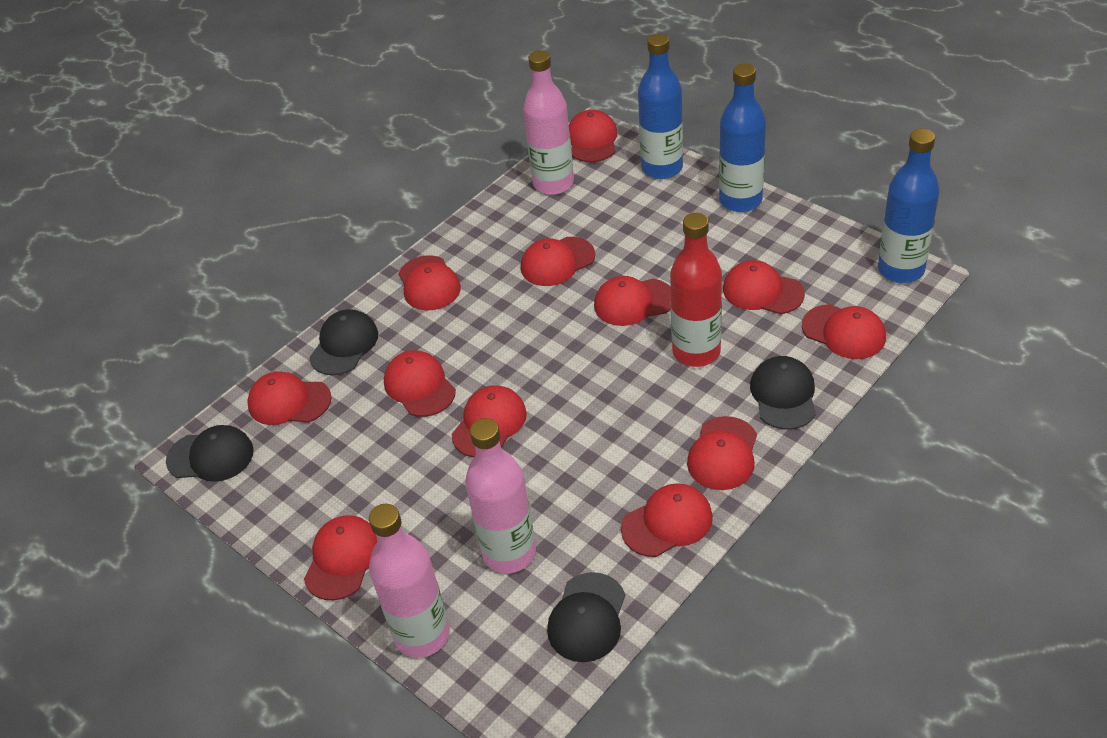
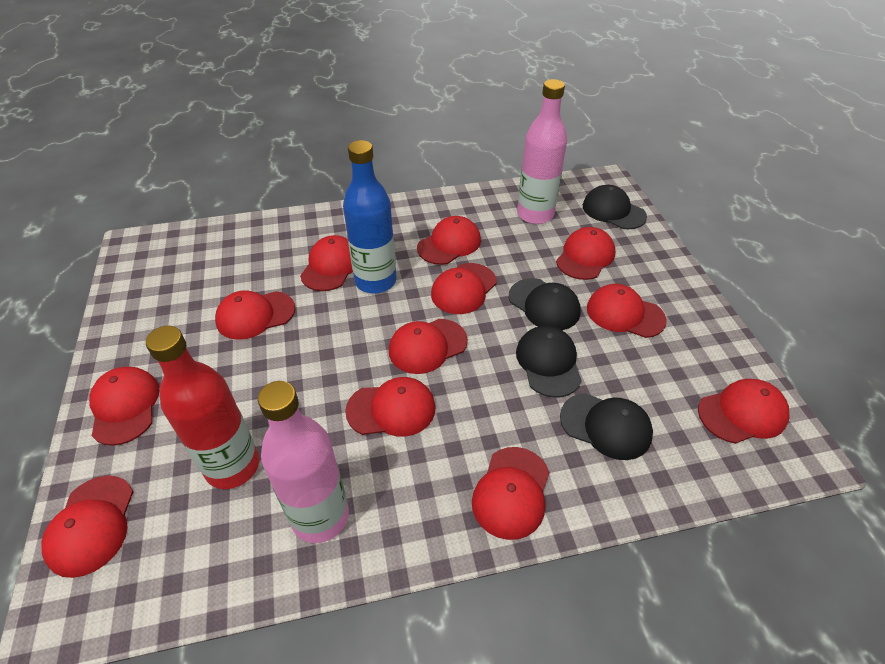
blue bottle: 3 -> 1
pink bottle: 3 -> 2

